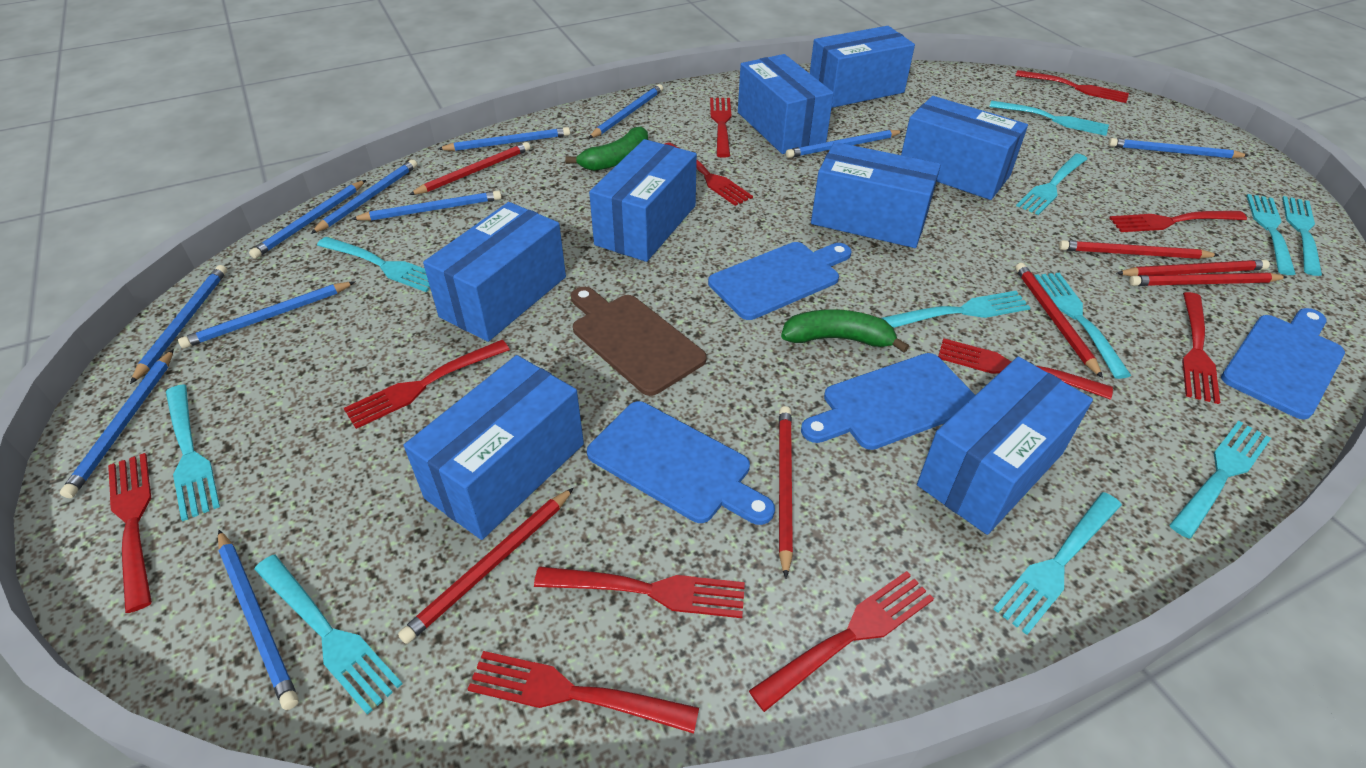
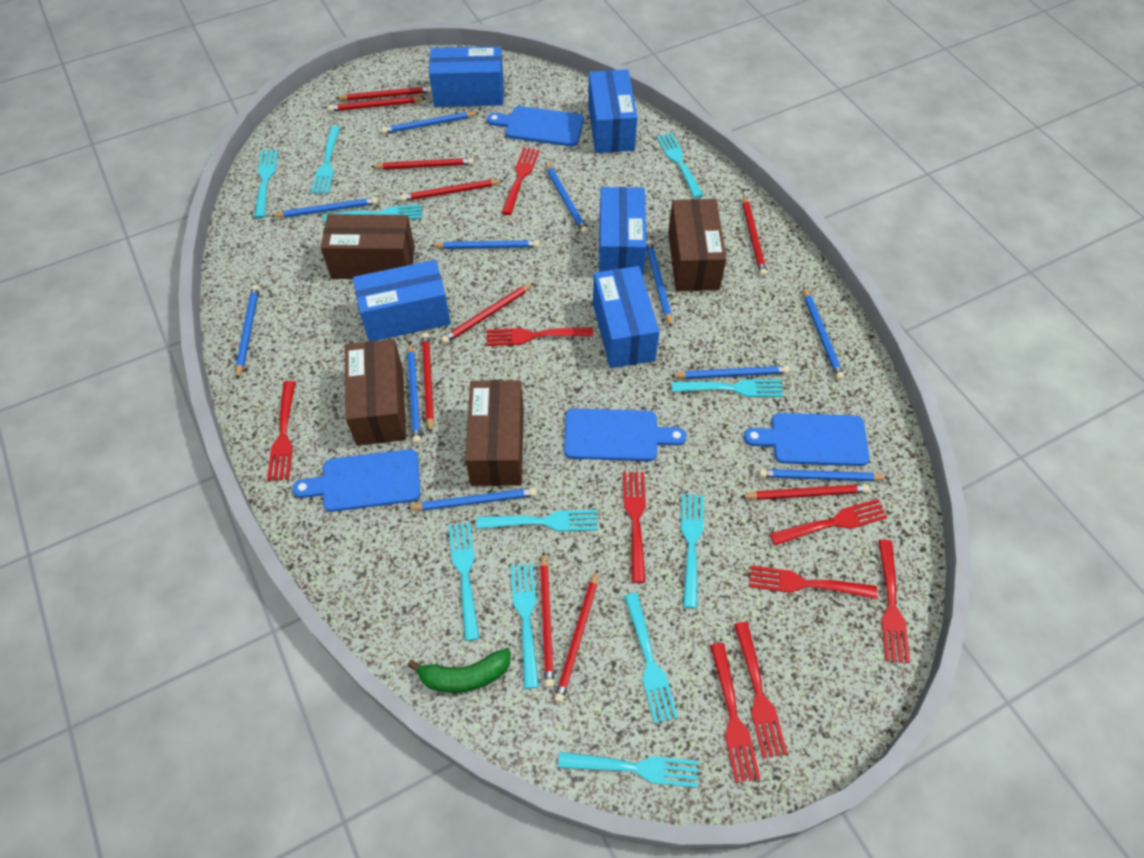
blue box: 8 -> 5
brown box: 0 -> 4
brown cutting board: 1 -> 0
green banana: 2 -> 1
red fork: 11 -> 9
red pencil: 7 -> 10

